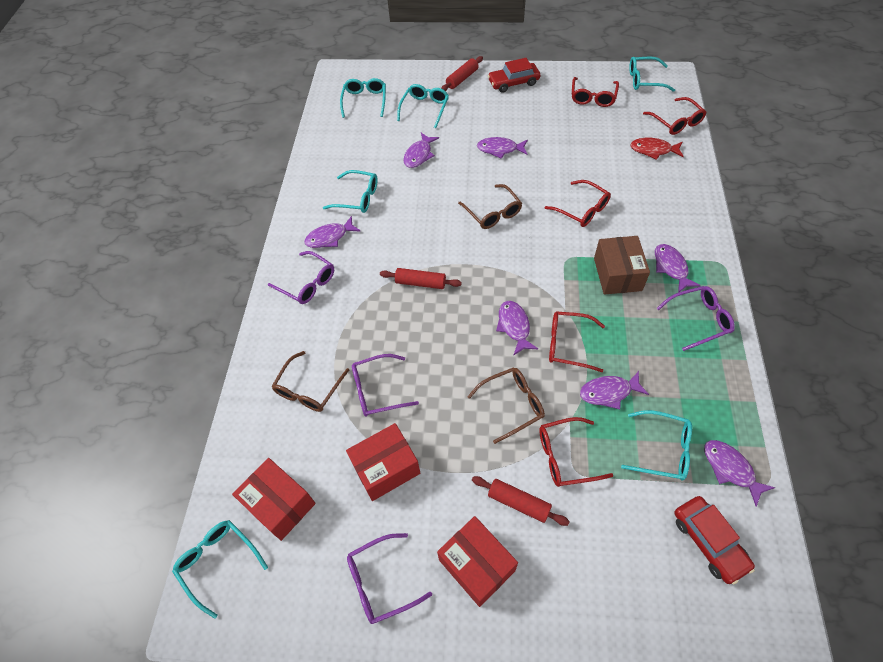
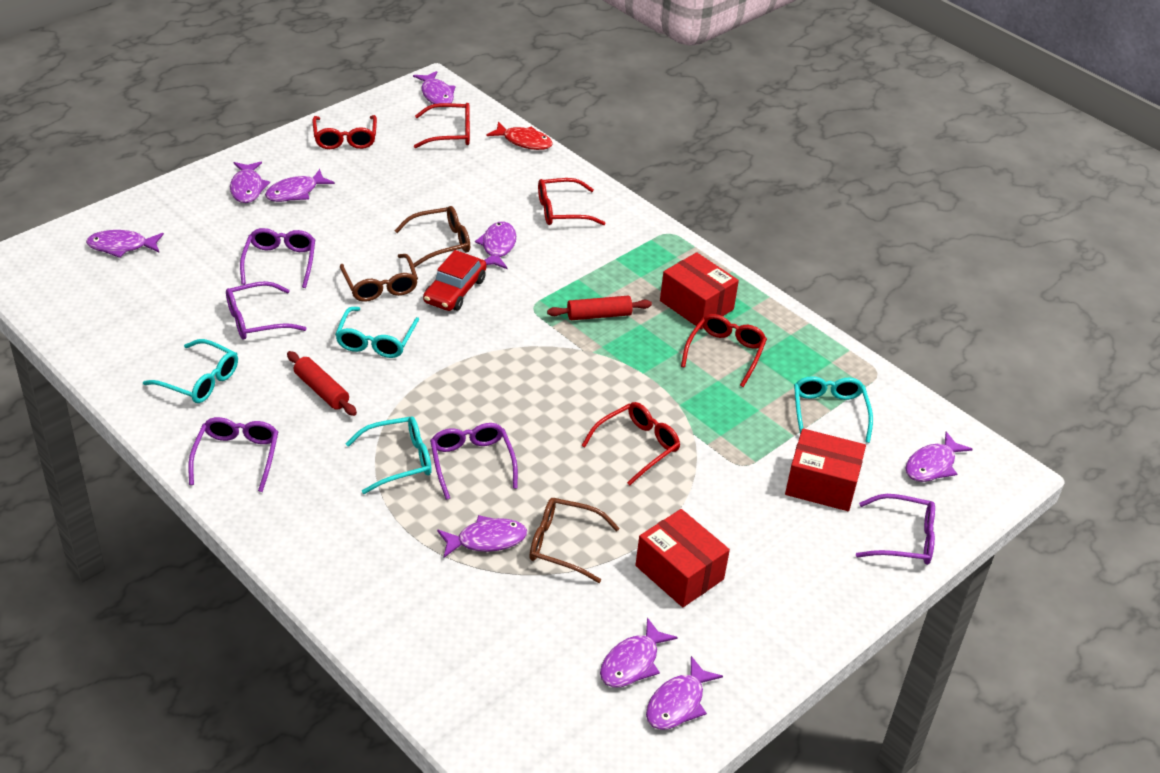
brown box: 1 -> 0
purple fish: 7 -> 9
purple glasses: 4 -> 5
red car: 2 -> 1
red rolling pin: 3 -> 2
turquoise glasses: 6 -> 4

